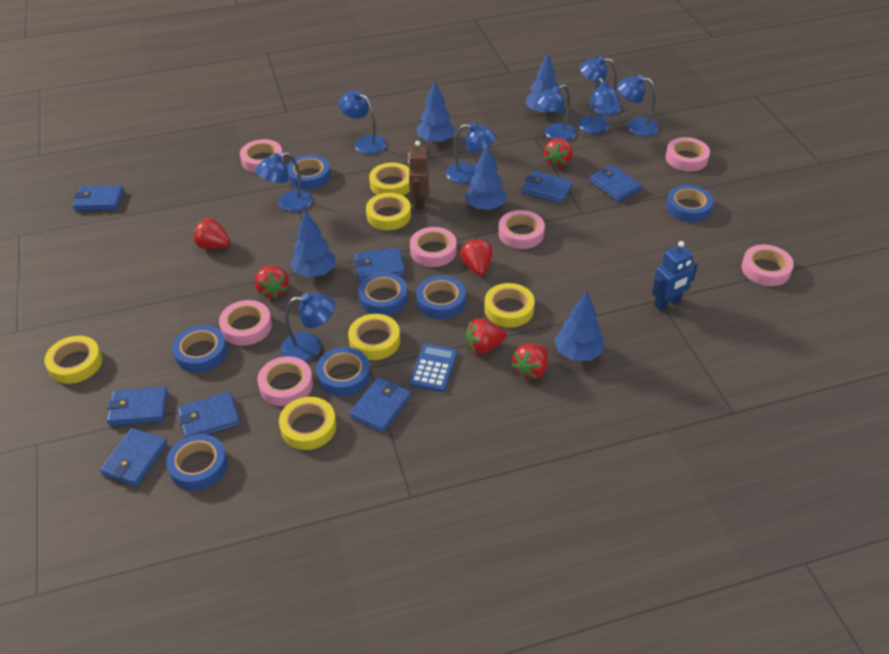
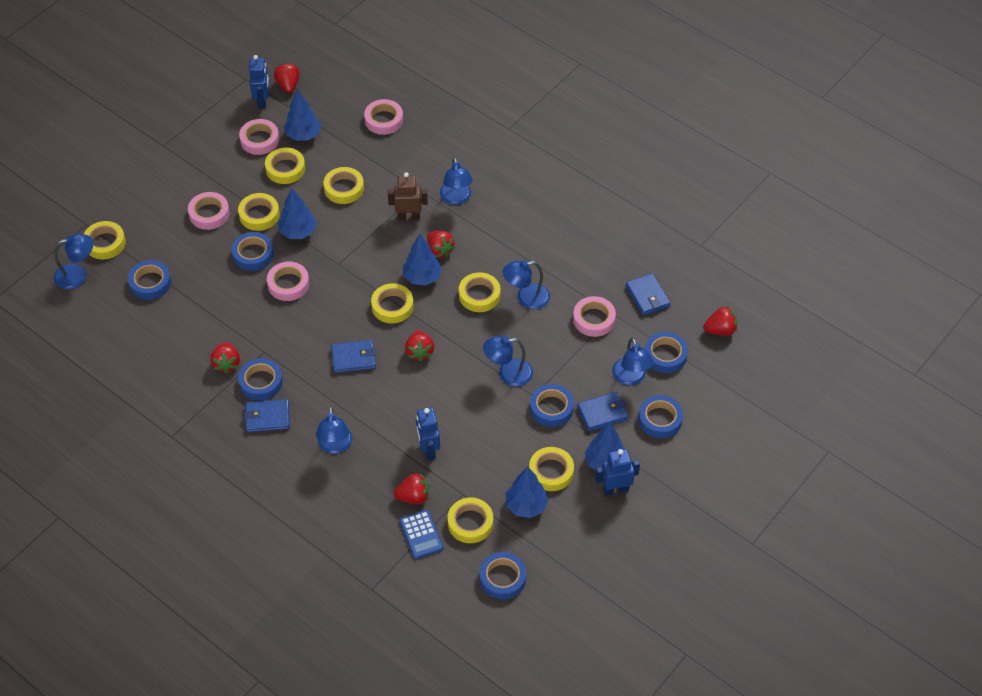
blue lamp: 8 -> 6
blue robot: 1 -> 3
blue wallet: 8 -> 4
pink tape: 7 -> 5
yellow tape: 6 -> 8

